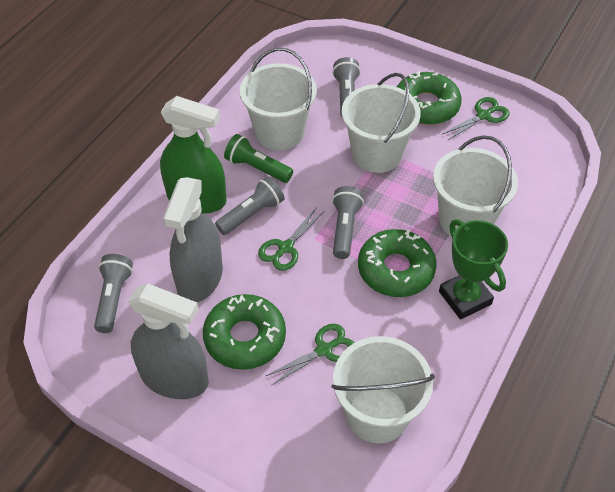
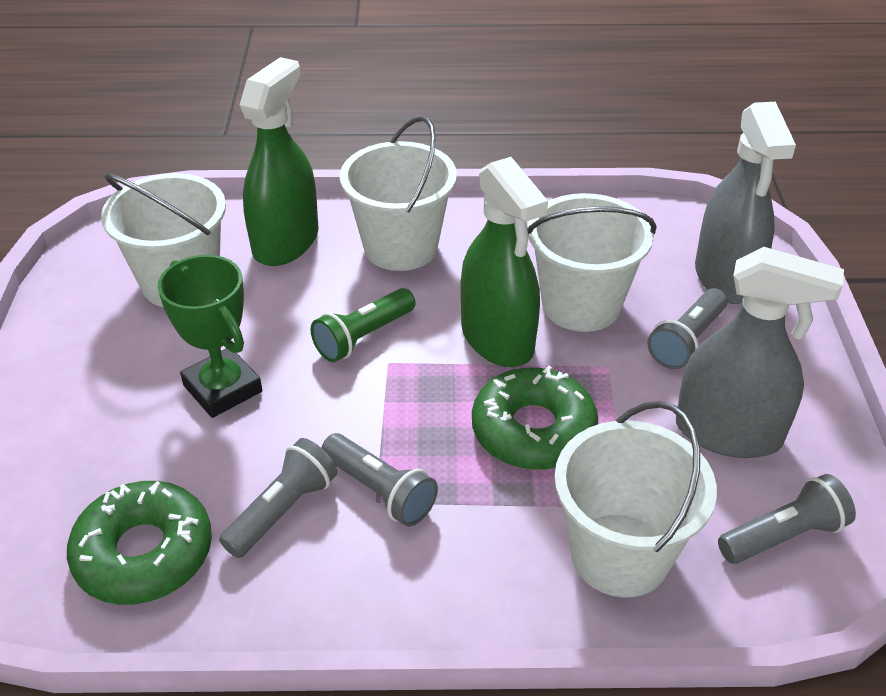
green donut: 3 -> 2
green scissors: 3 -> 0
green spray bottle: 1 -> 2

